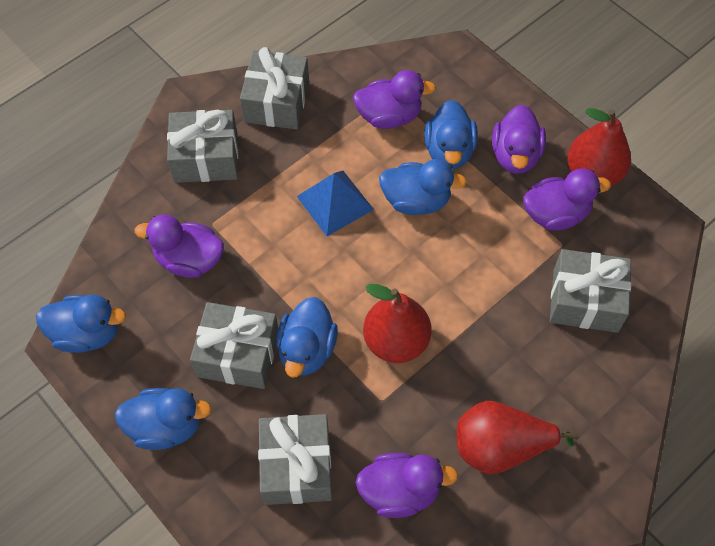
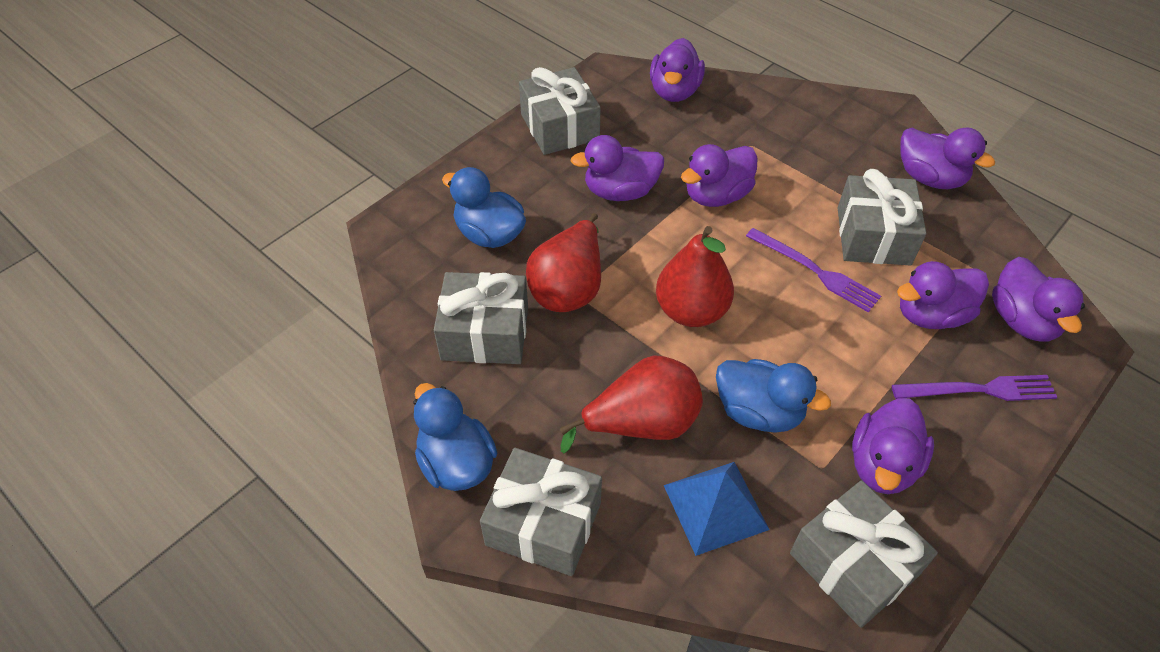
blue duck: 5 -> 3
purple duck: 5 -> 7
purple fork: 0 -> 2

